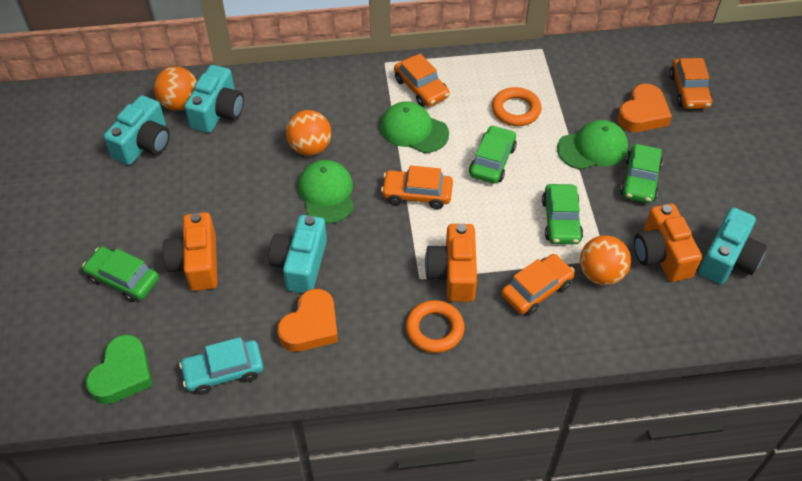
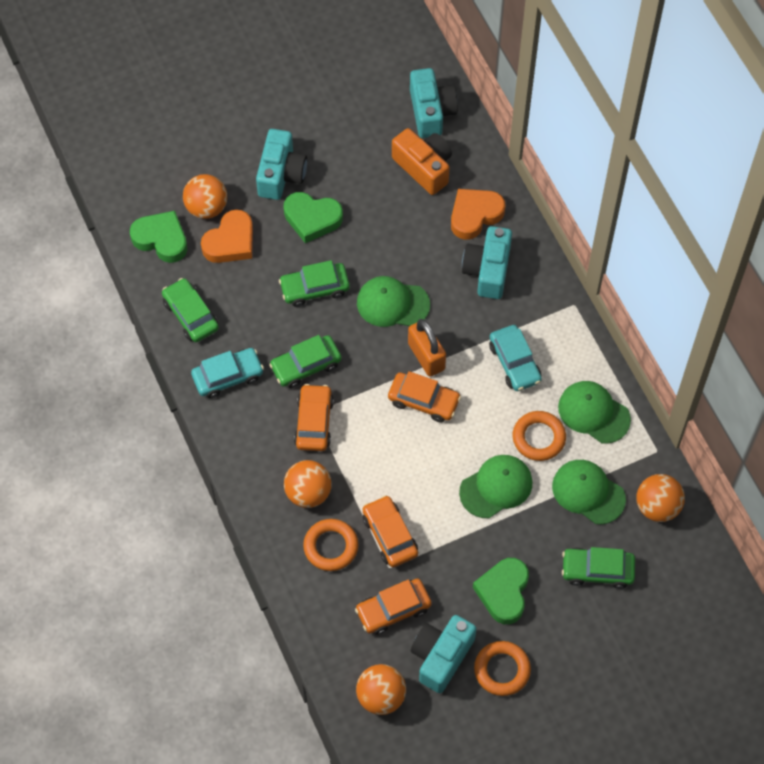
green cap: 3 -> 4
green heart: 1 -> 3
orange ball: 3 -> 4
orange camera: 3 -> 1
orange padlock: 0 -> 1
orange ring: 2 -> 3
turquoise car: 1 -> 2

